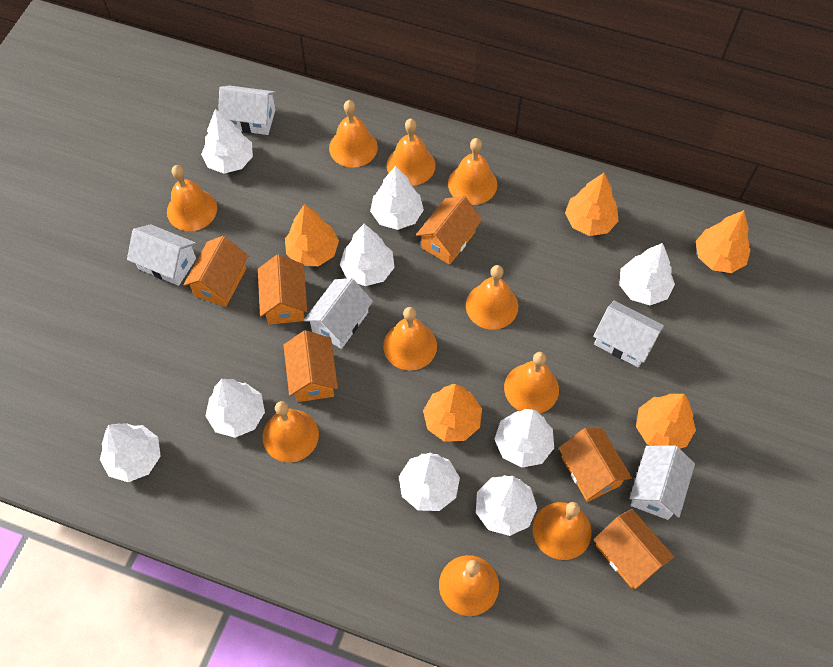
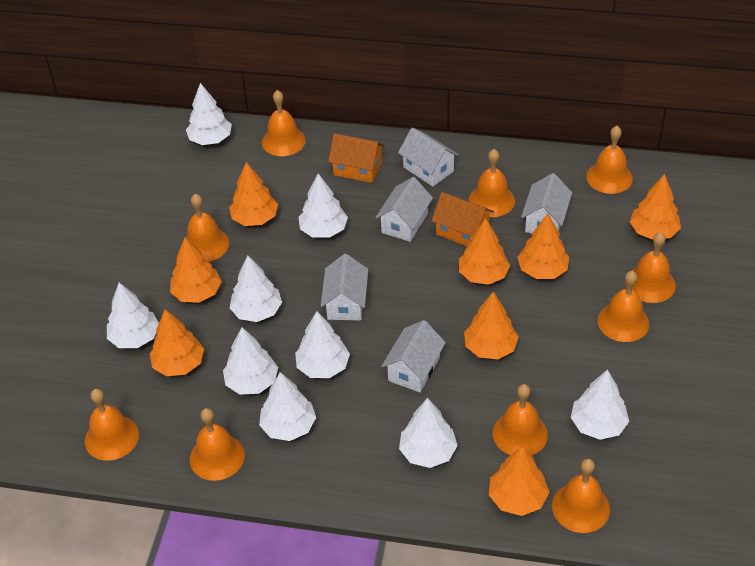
orange house: 6 -> 2
orange tree: 5 -> 8

